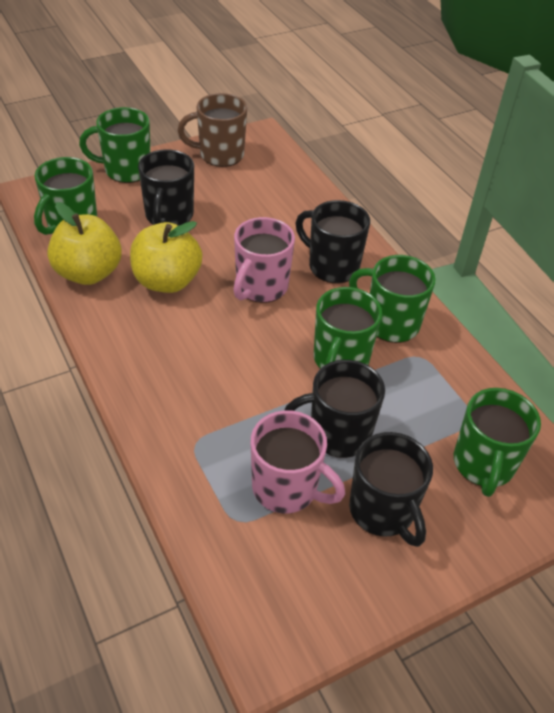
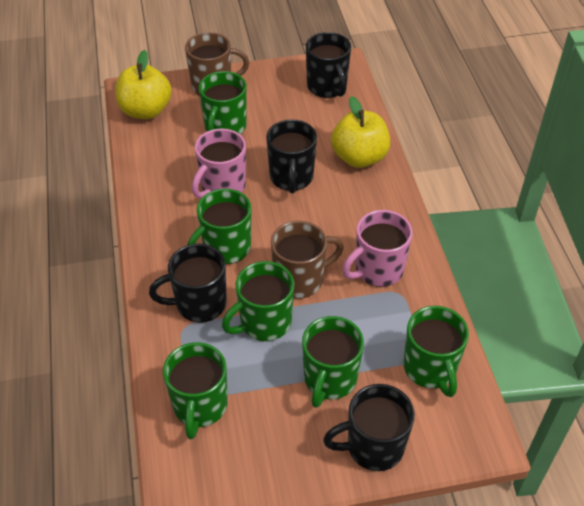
brown mug: 1 -> 2
green mug: 5 -> 6

